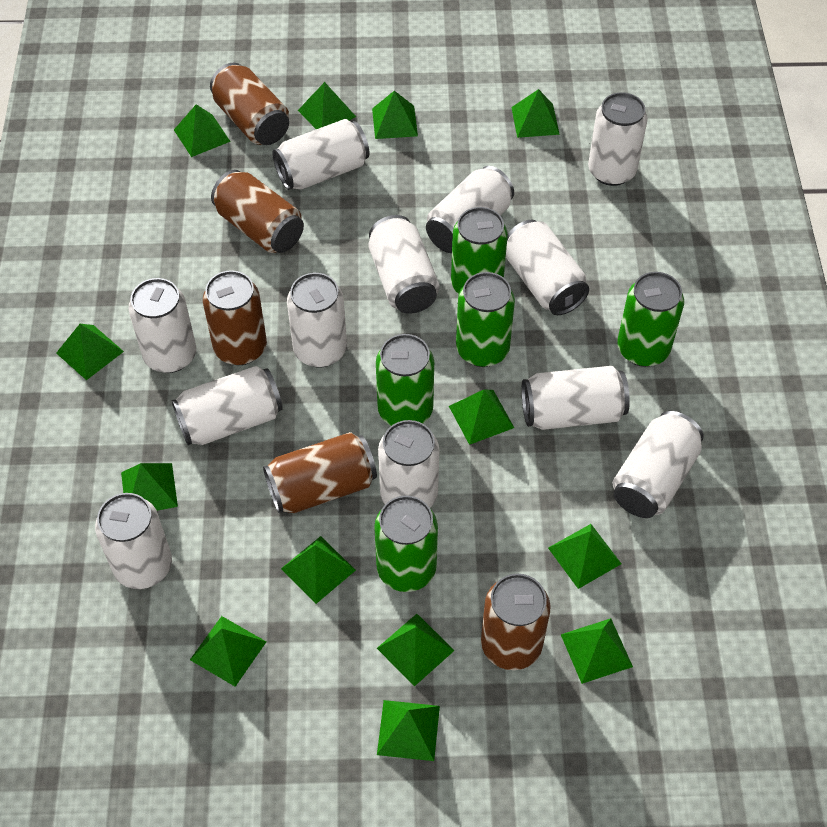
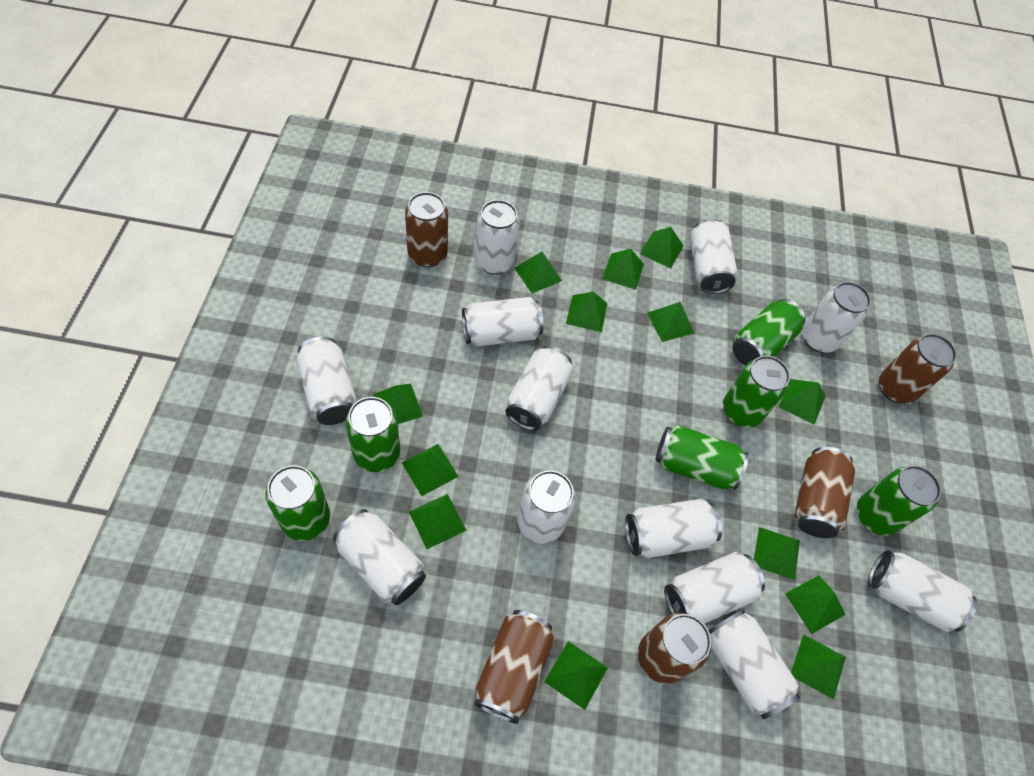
green can: 5 -> 6

